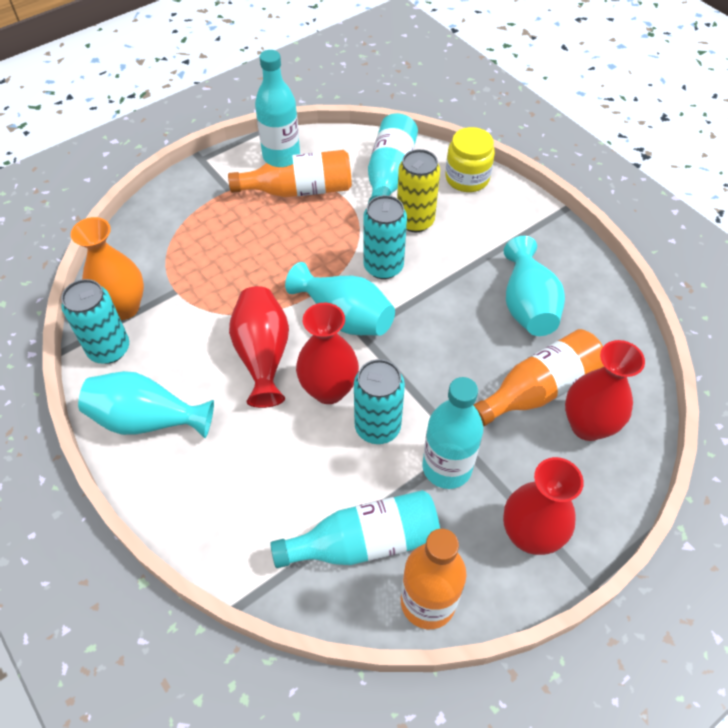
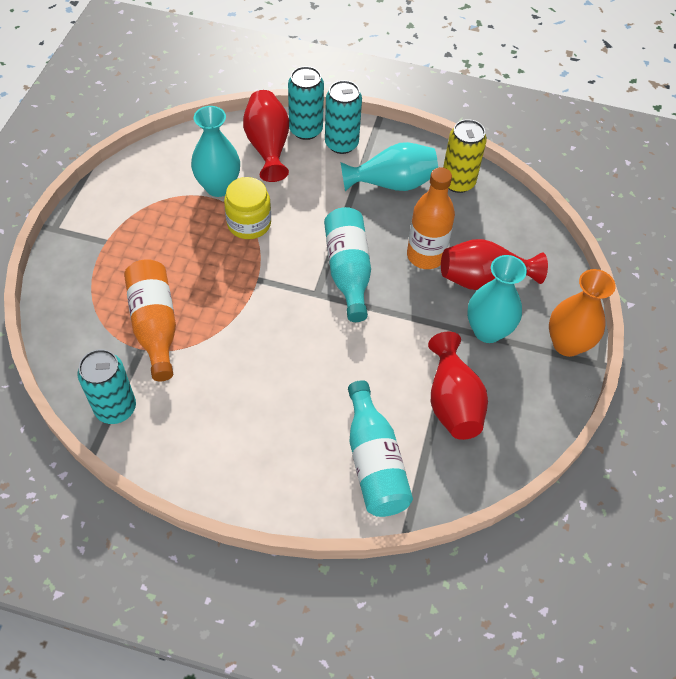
orange bottle: 3 -> 2
red vase: 4 -> 3
turquoise bottle: 4 -> 2

